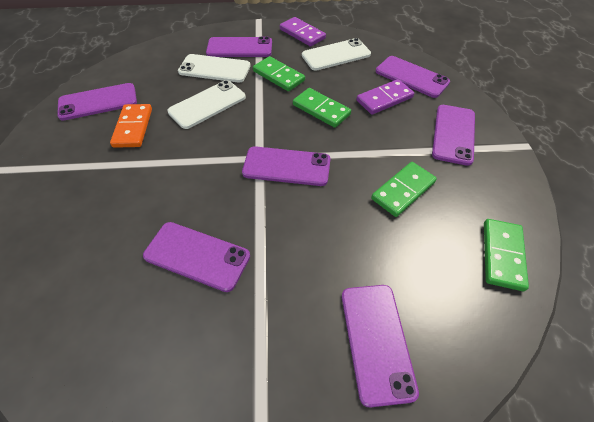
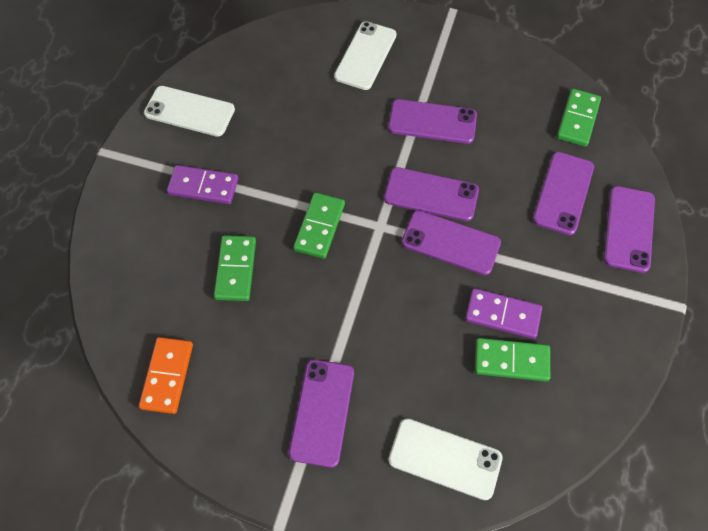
purple phone: 7 -> 6

